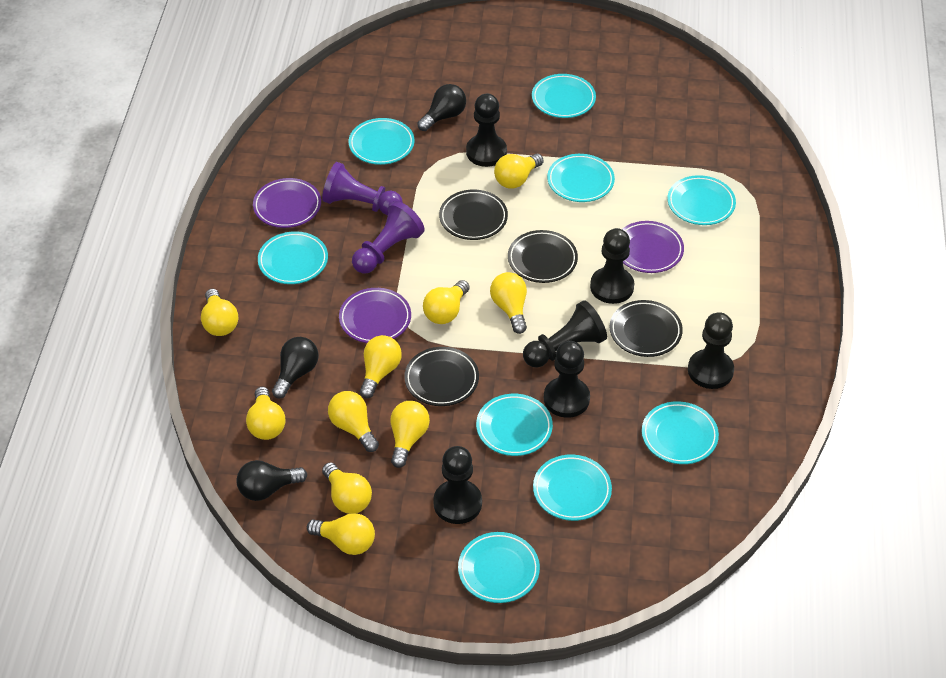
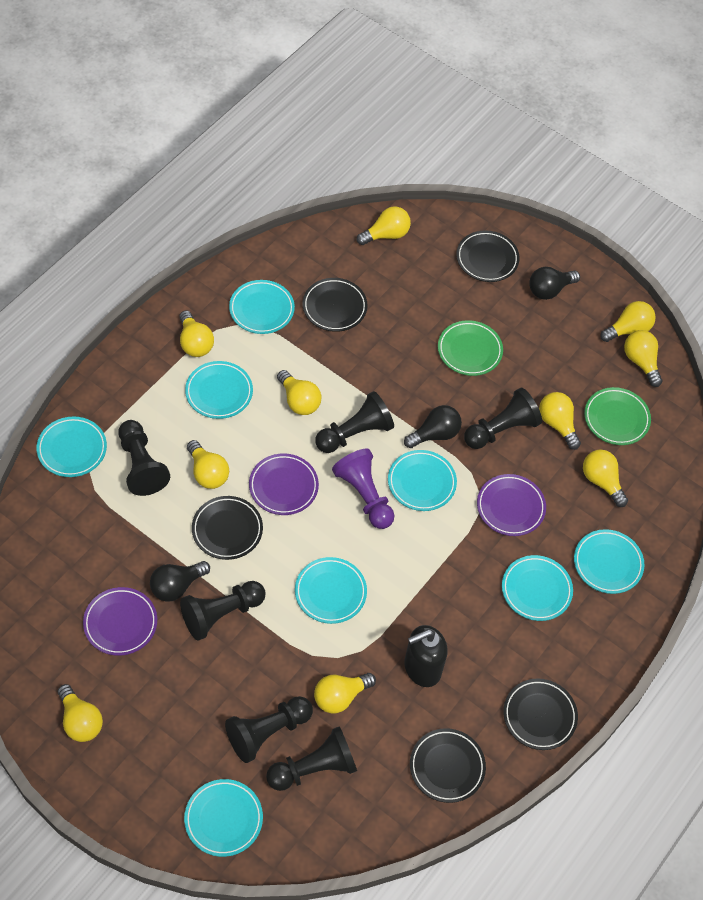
black plate: 4 -> 5
black soap dispenser: 0 -> 1
green plate: 0 -> 2
purple pawn: 2 -> 1
turquoise plate: 9 -> 8

